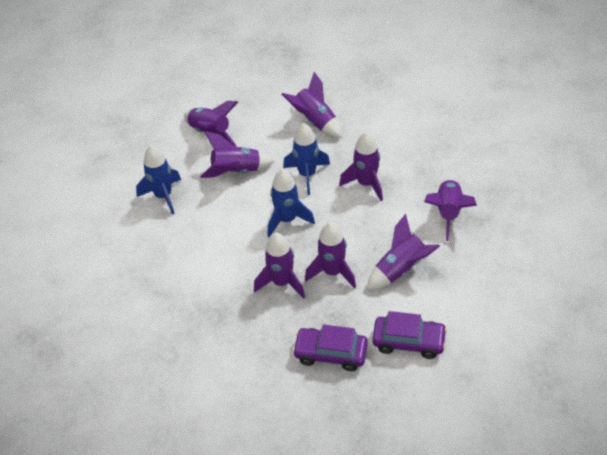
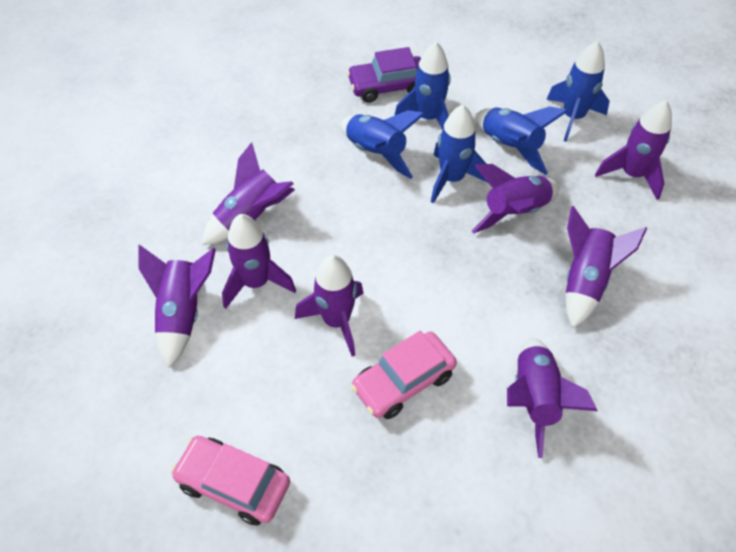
blue rocket: 3 -> 5
pink car: 0 -> 2
purple car: 2 -> 1

